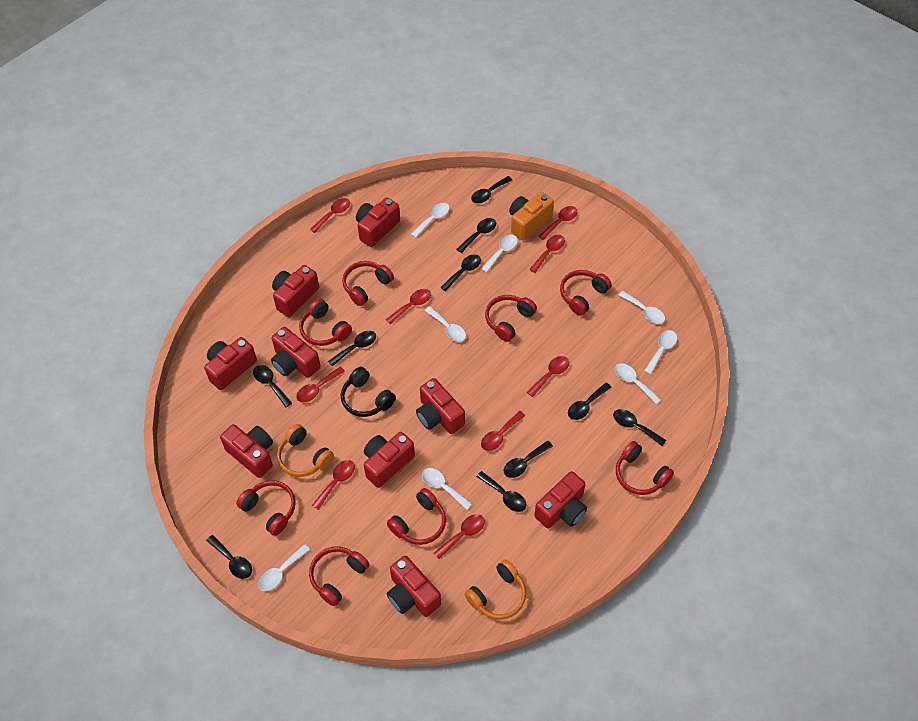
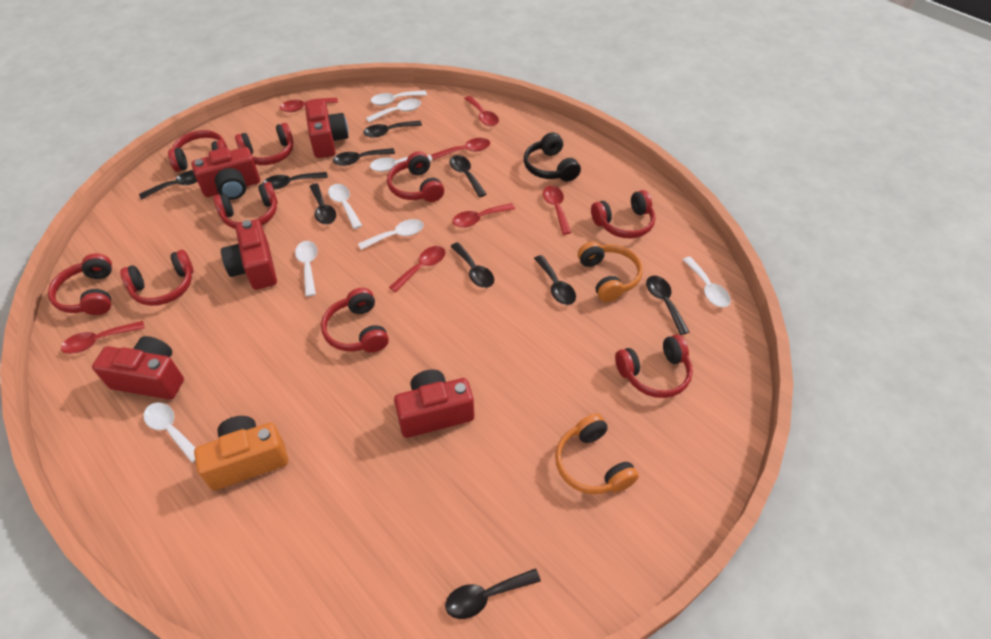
red camera: 9 -> 5
red headphones: 8 -> 9
red spoon: 9 -> 7

